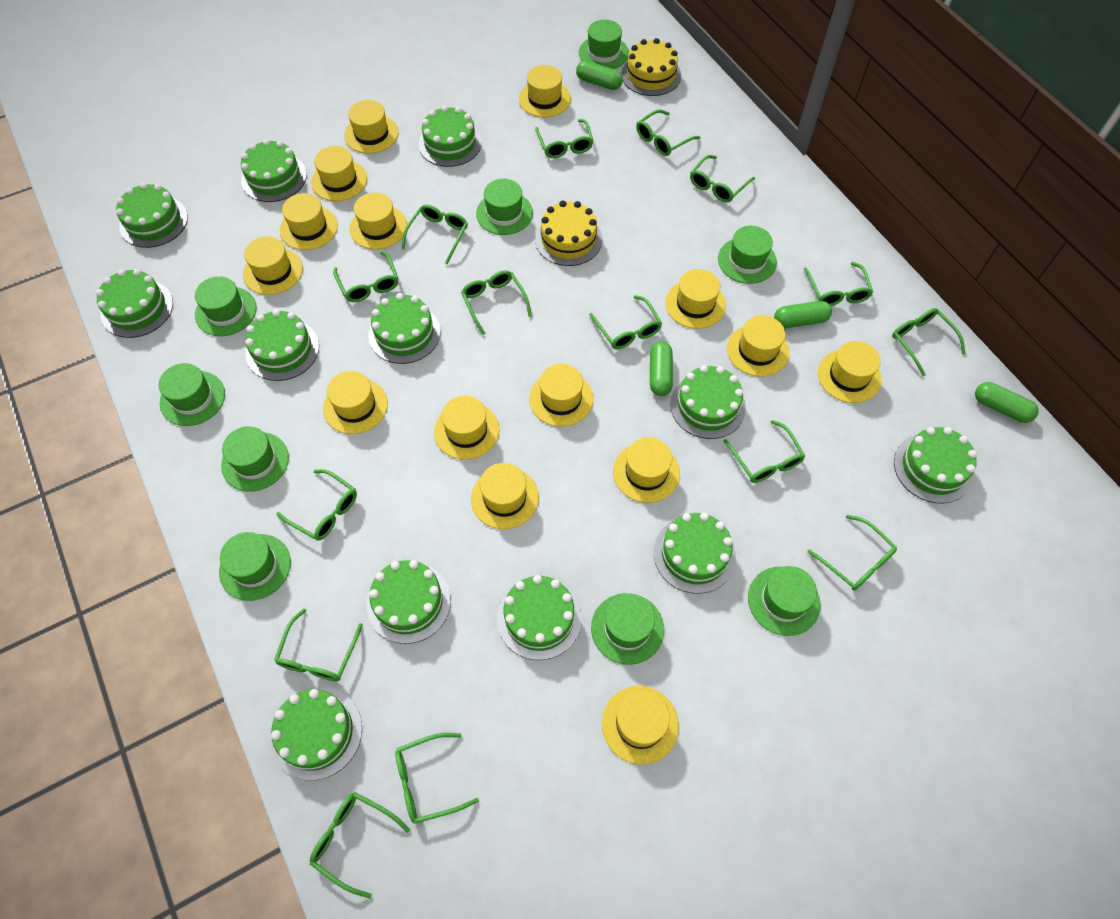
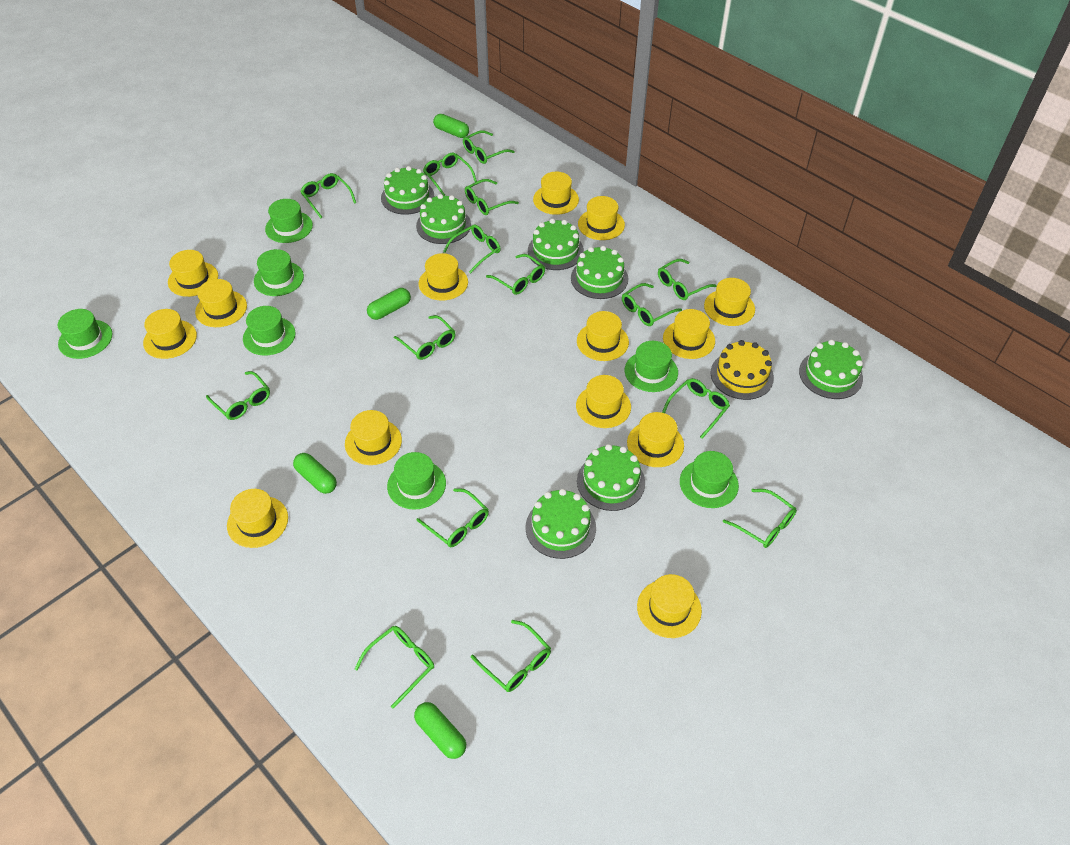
green cake: 12 -> 7
green hat: 9 -> 7
yellow cake: 2 -> 1
yellow hat: 15 -> 14

